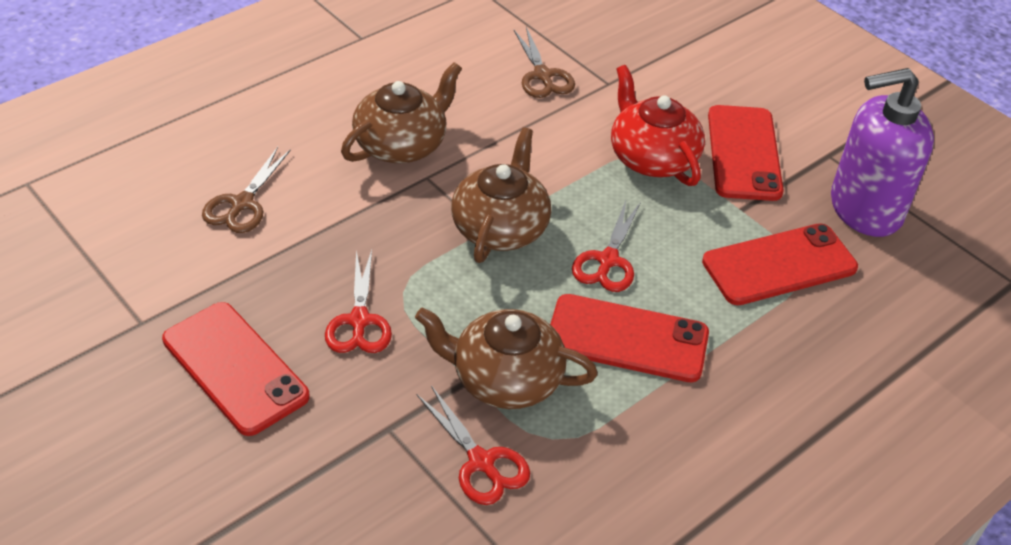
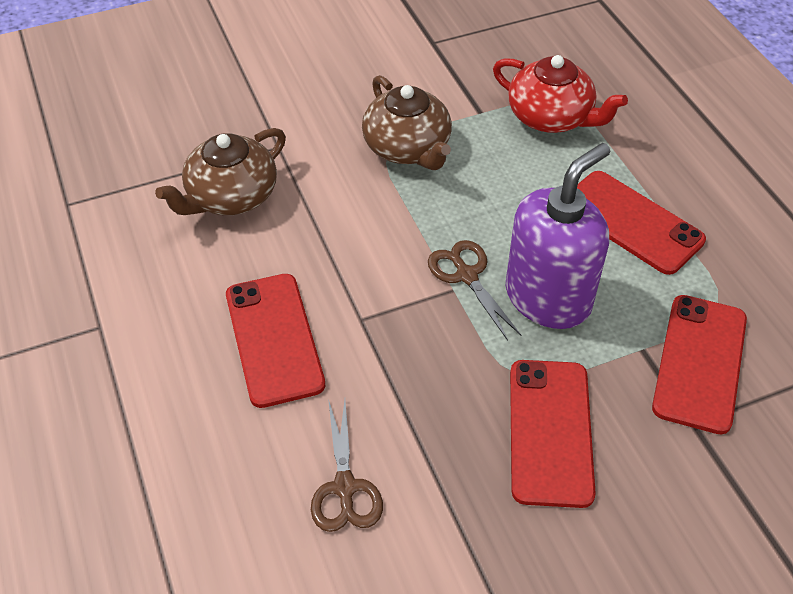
brown teapot: 3 -> 2
red scissors: 3 -> 0

